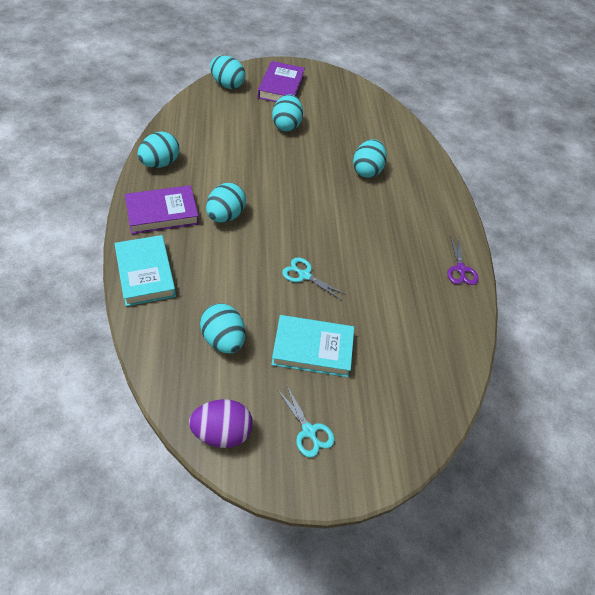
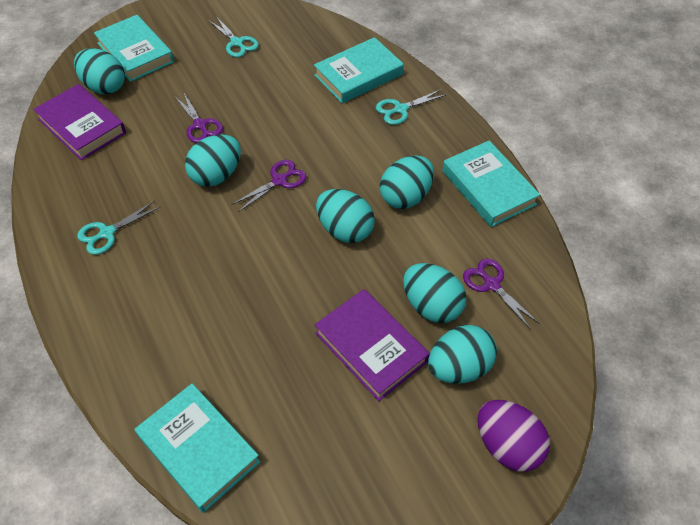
purple scissors: 1 -> 3
turquoise book: 2 -> 4
turquoise scissors: 2 -> 3

